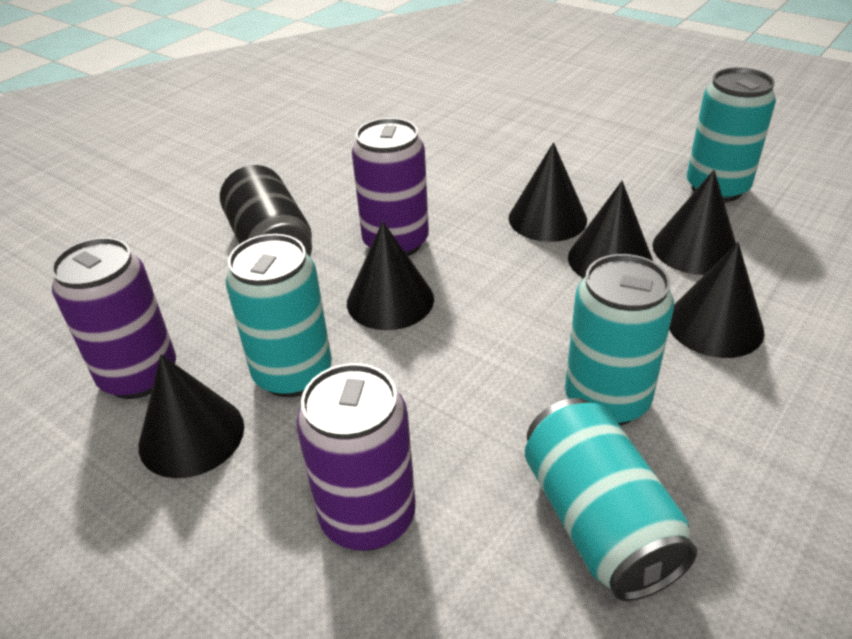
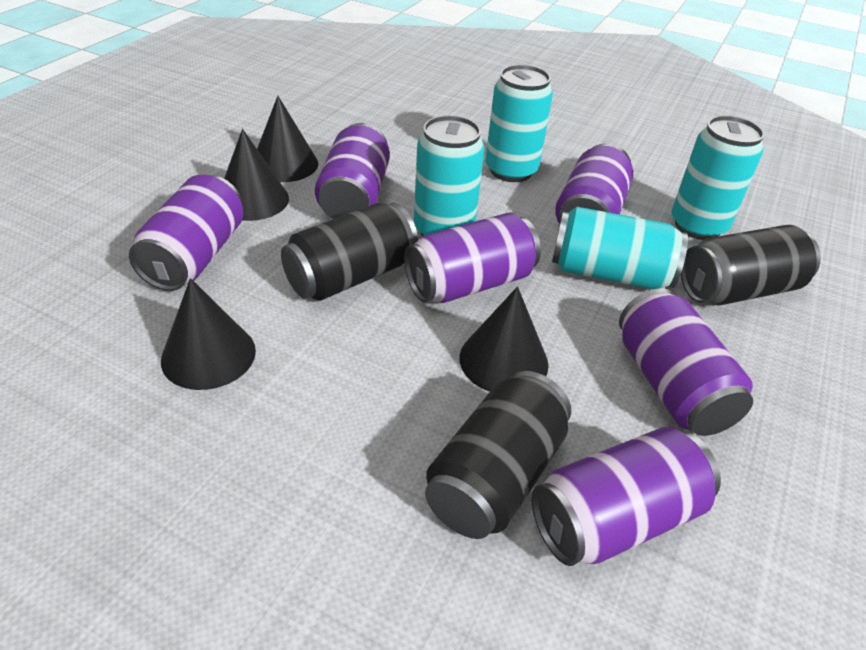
black can: 1 -> 3
black cone: 6 -> 4
purple can: 3 -> 6

